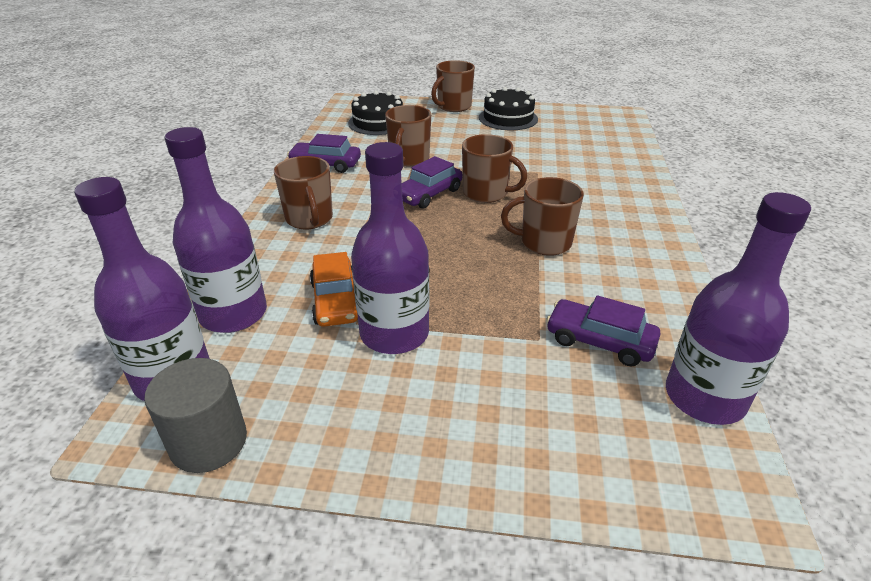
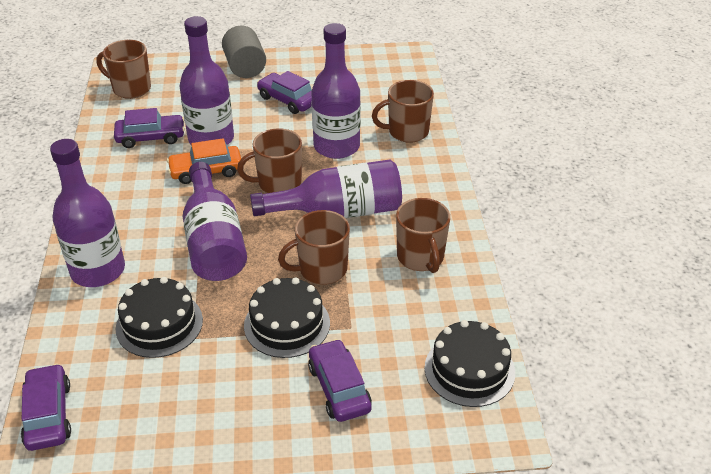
black cake: 2 -> 3
purple bottle: 4 -> 5
purple car: 3 -> 4

